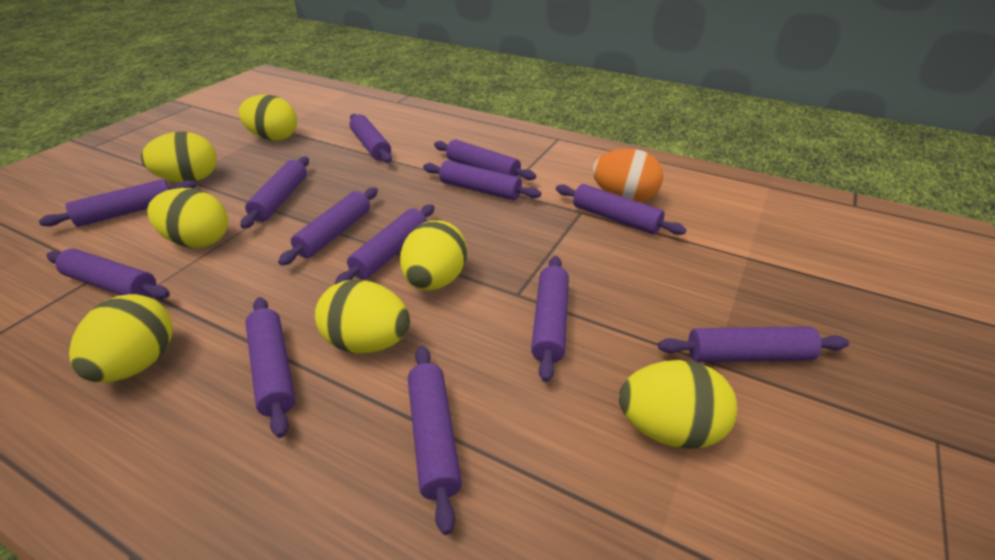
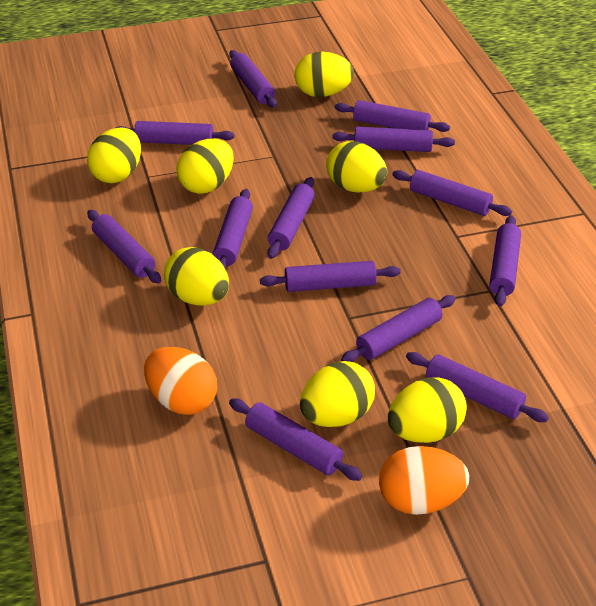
orange egg: 1 -> 2

